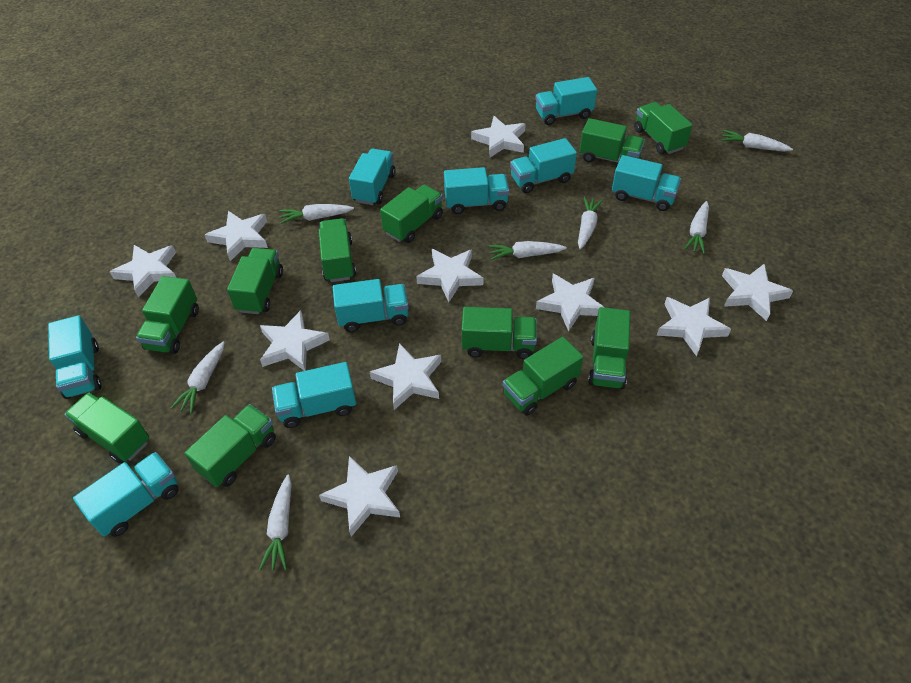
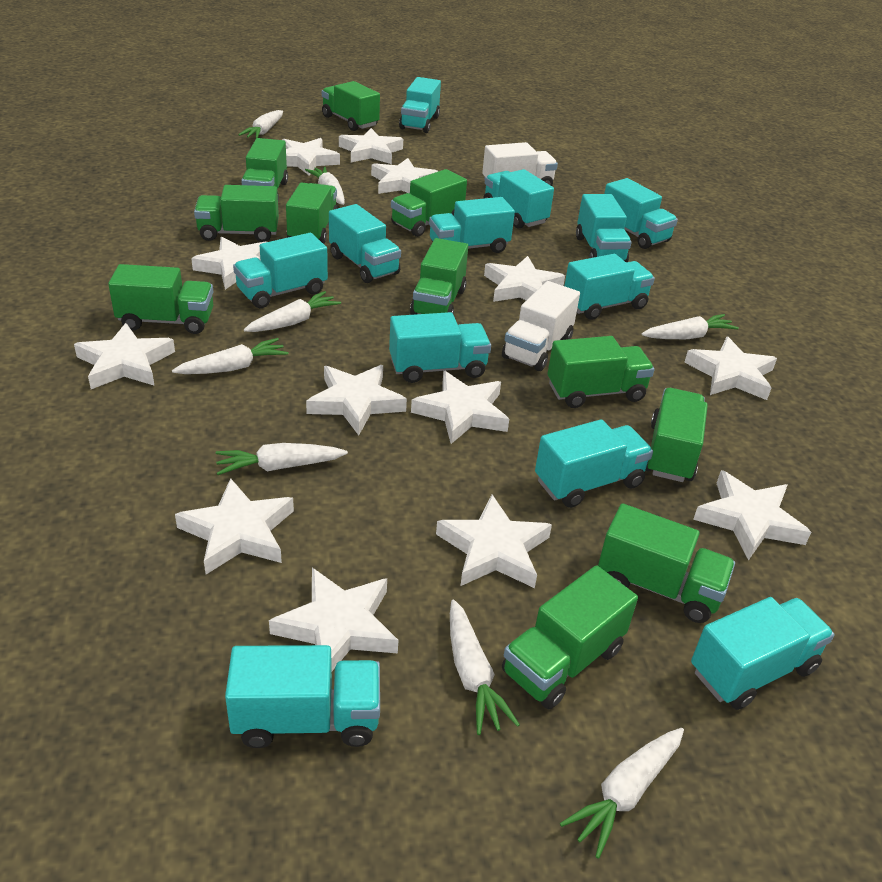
turquoise truck: 9 -> 12
white carrot: 7 -> 8
white star: 10 -> 13
white truck: 0 -> 2

